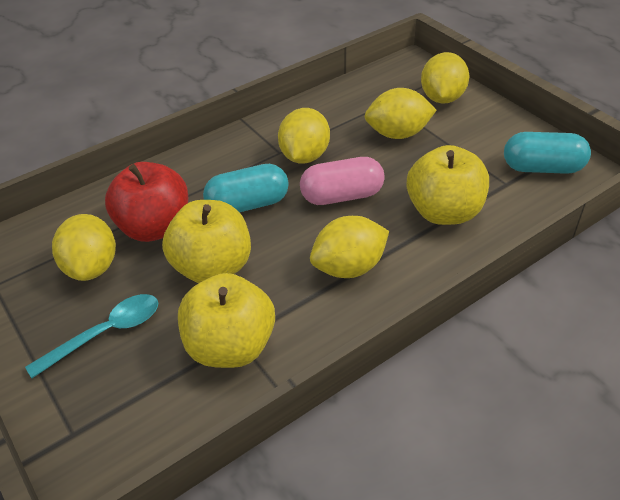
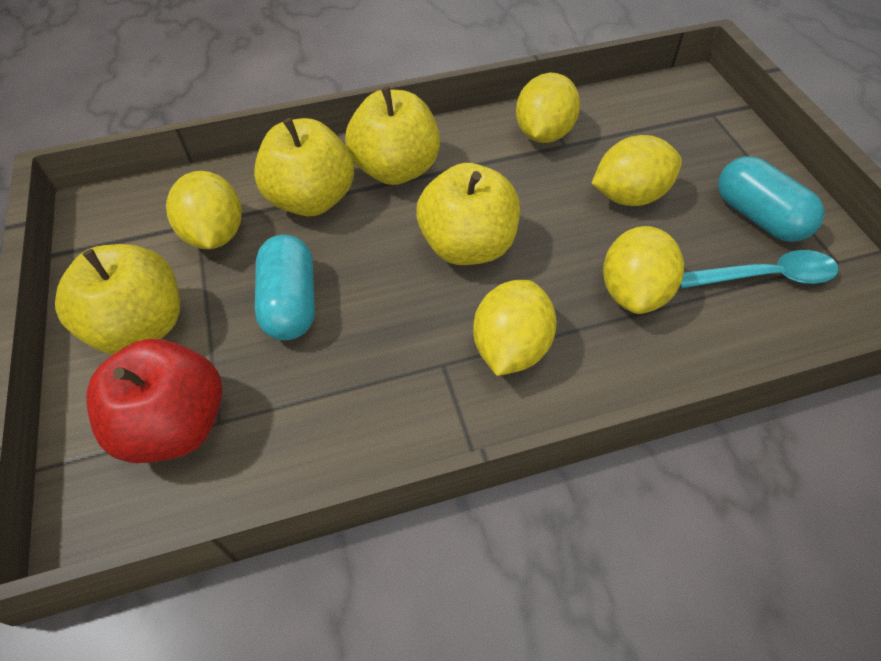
pink capsule: 1 -> 0
yellow apple: 3 -> 4

